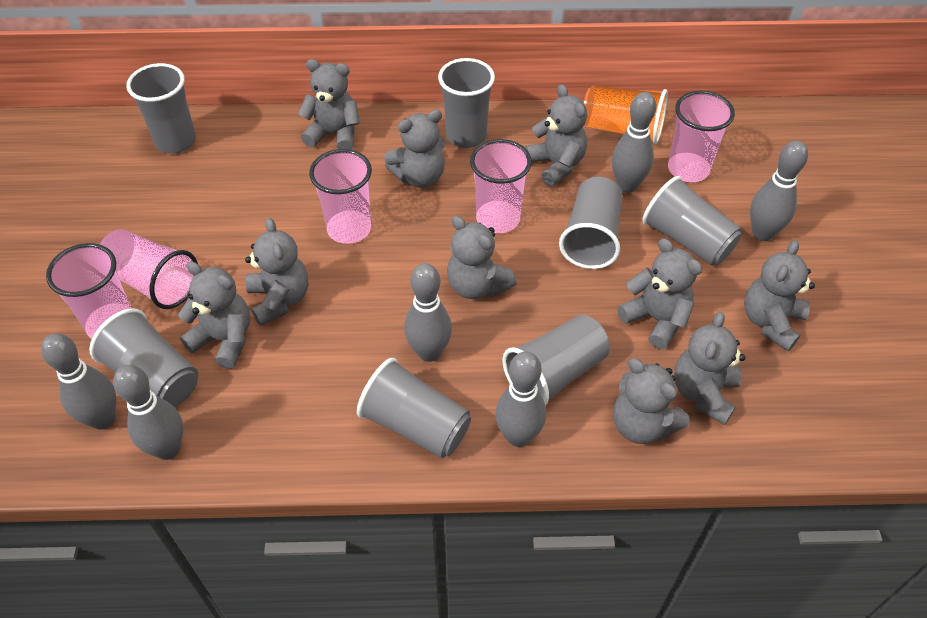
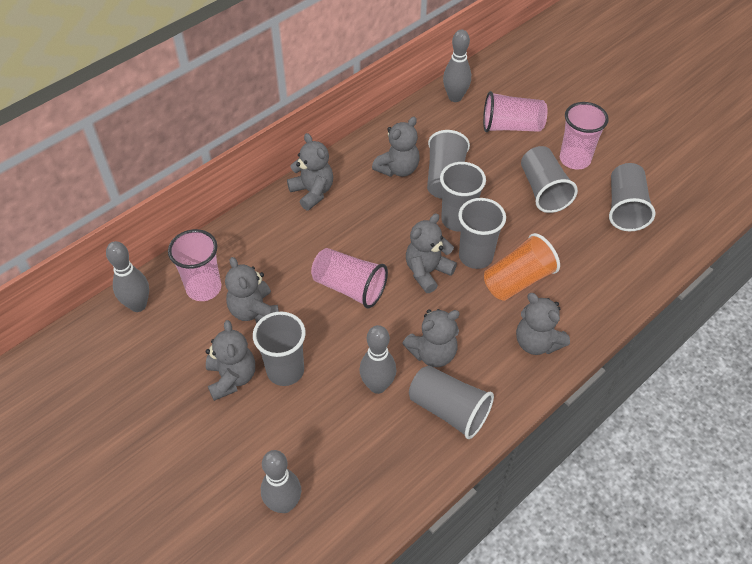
grey bowling pin: 6 -> 4
grey teddy bear: 10 -> 7
pink cup: 5 -> 4

